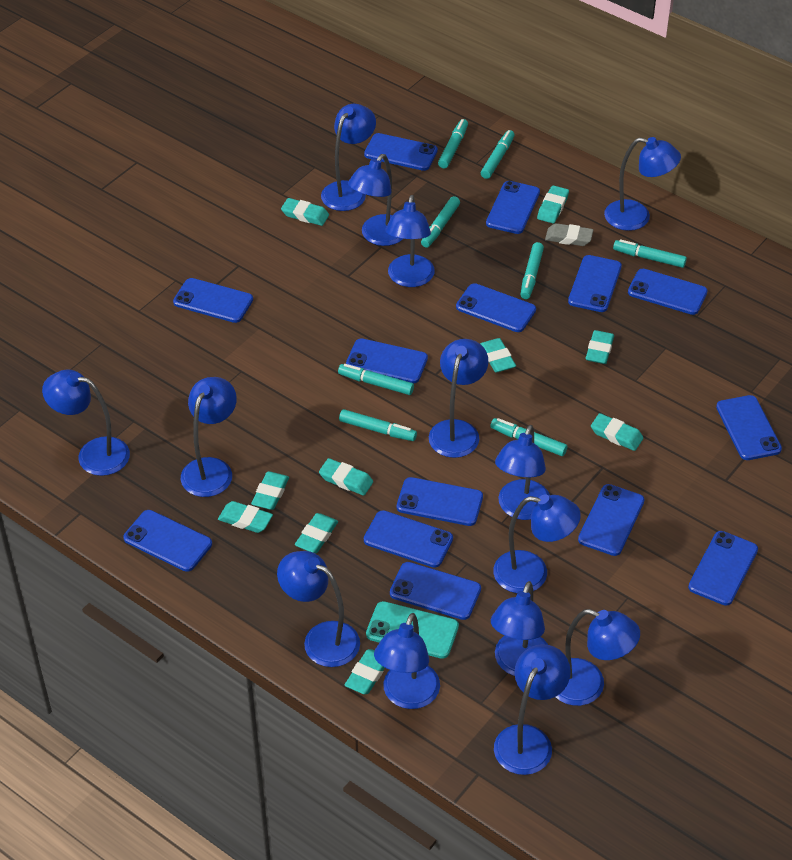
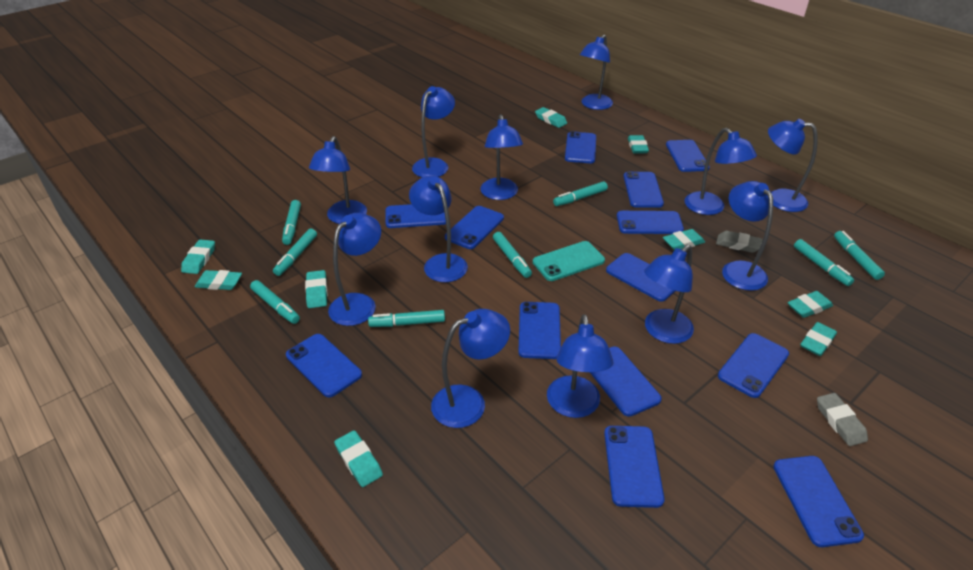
blue lamp: 14 -> 12
blue phone: 14 -> 13
grey eraser: 1 -> 2
turquoise eraser: 10 -> 9

